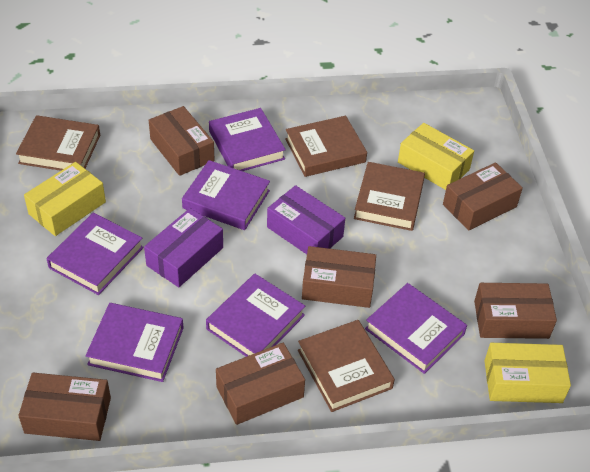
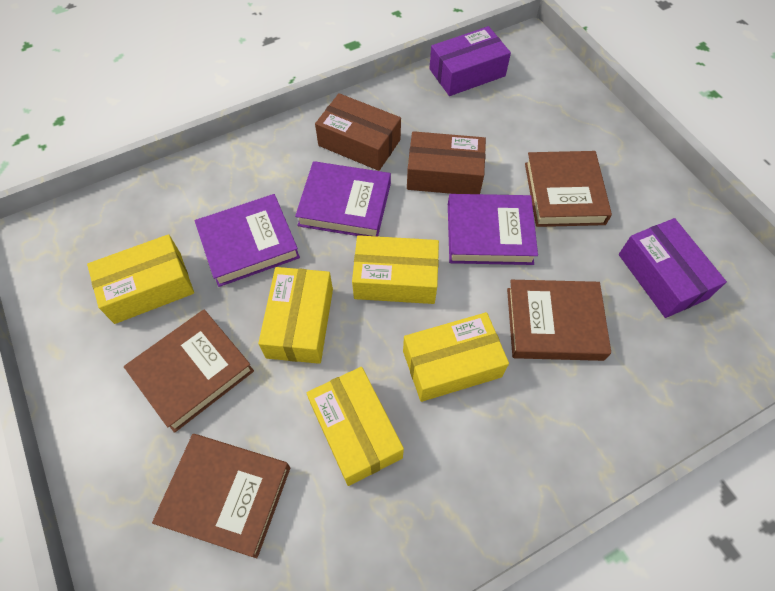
brown box: 6 -> 2
purple book: 6 -> 3
yellow box: 3 -> 5

